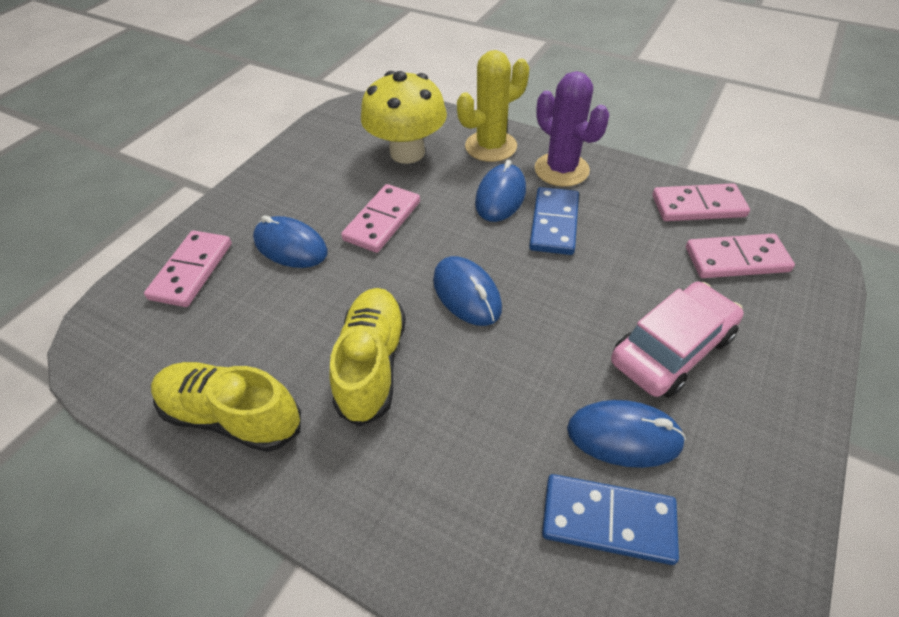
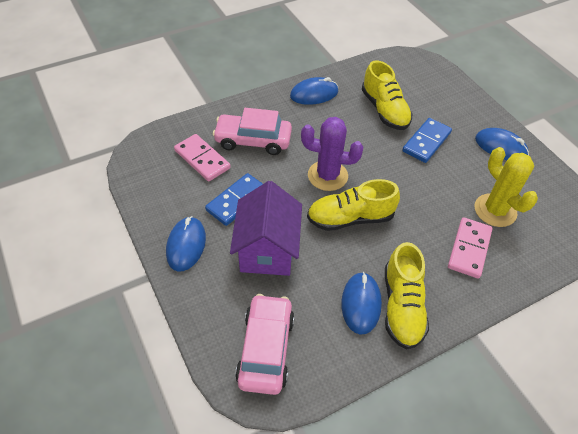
pink car: 1 -> 2
pink domino: 4 -> 2
purple house: 0 -> 1
yellow mushroom: 1 -> 0
yellow shoe: 2 -> 3

